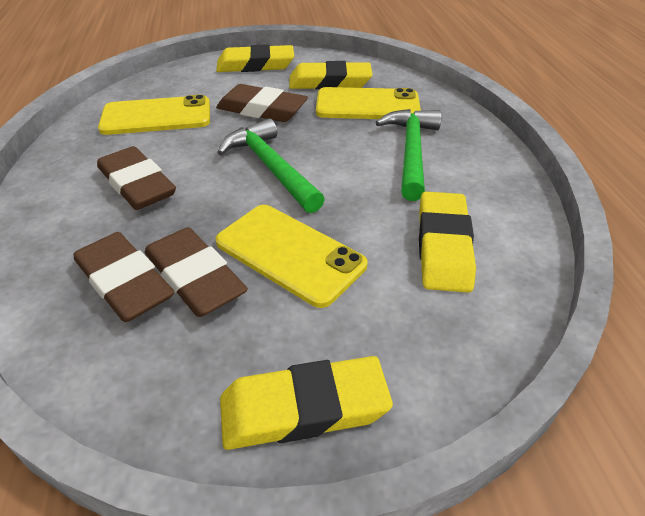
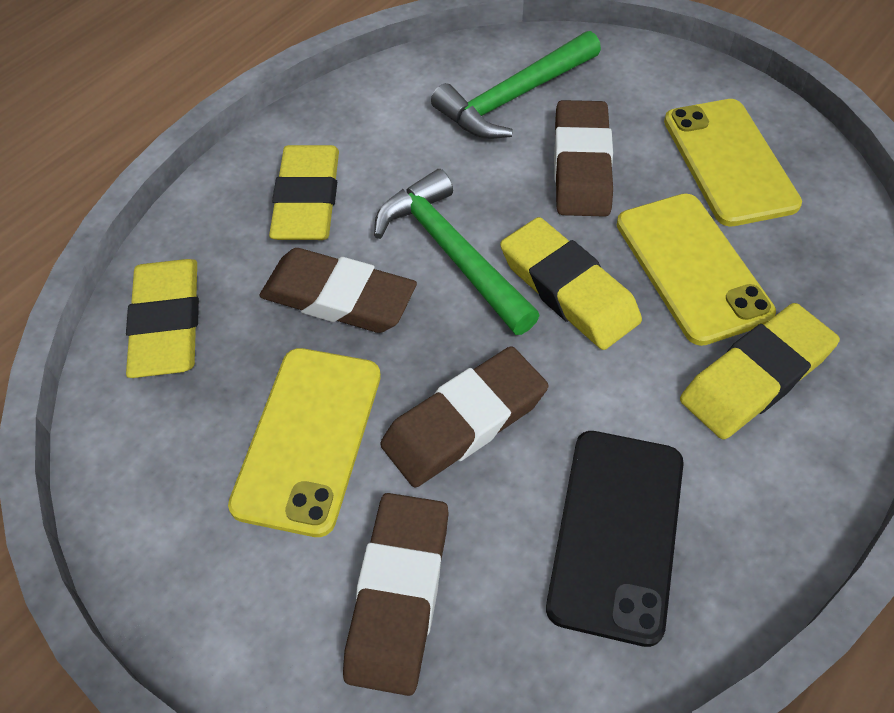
black phone: 0 -> 1

